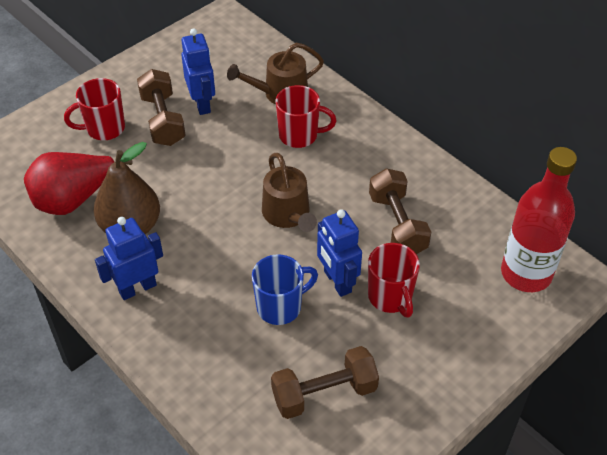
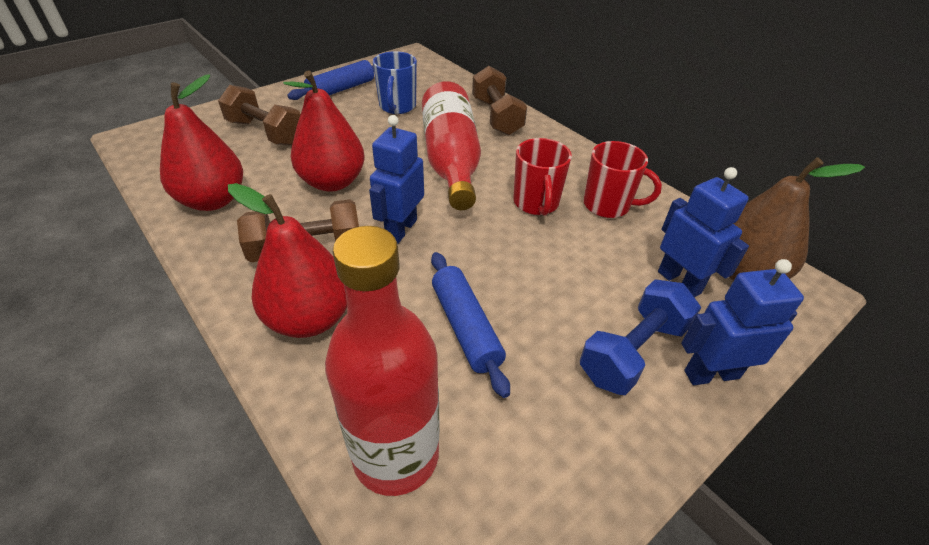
blue dumbbell: 0 -> 1
blue rolling pin: 0 -> 2
brown watering can: 2 -> 0
red bottle: 1 -> 2
red mug: 3 -> 2
red pear: 1 -> 3

